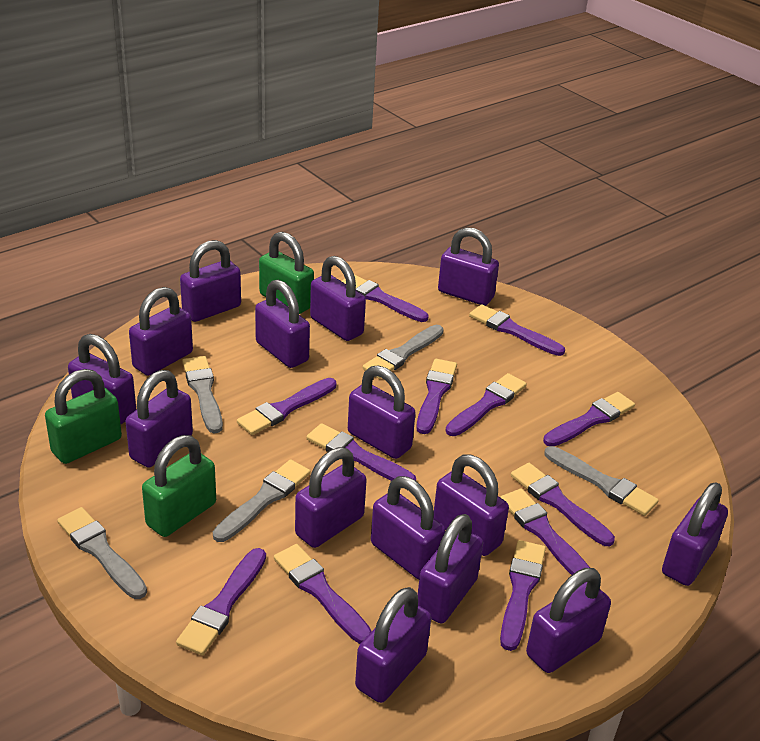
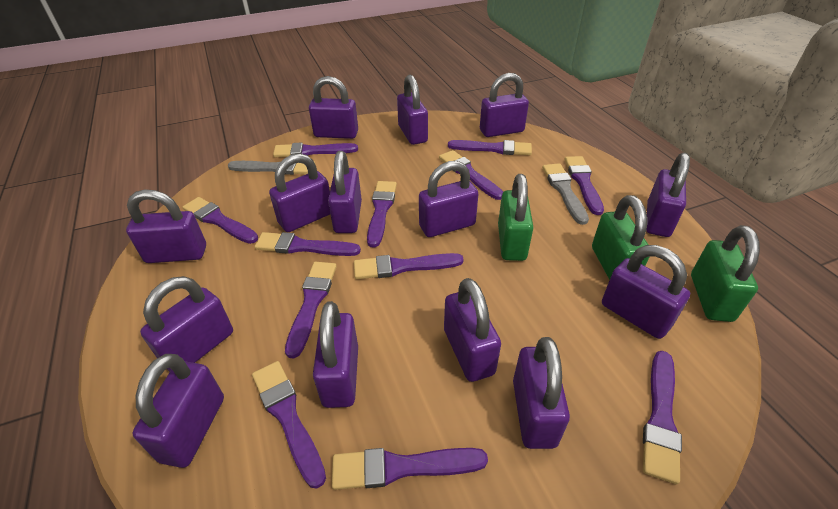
grey brush: 5 -> 2
purple padlock: 15 -> 14

